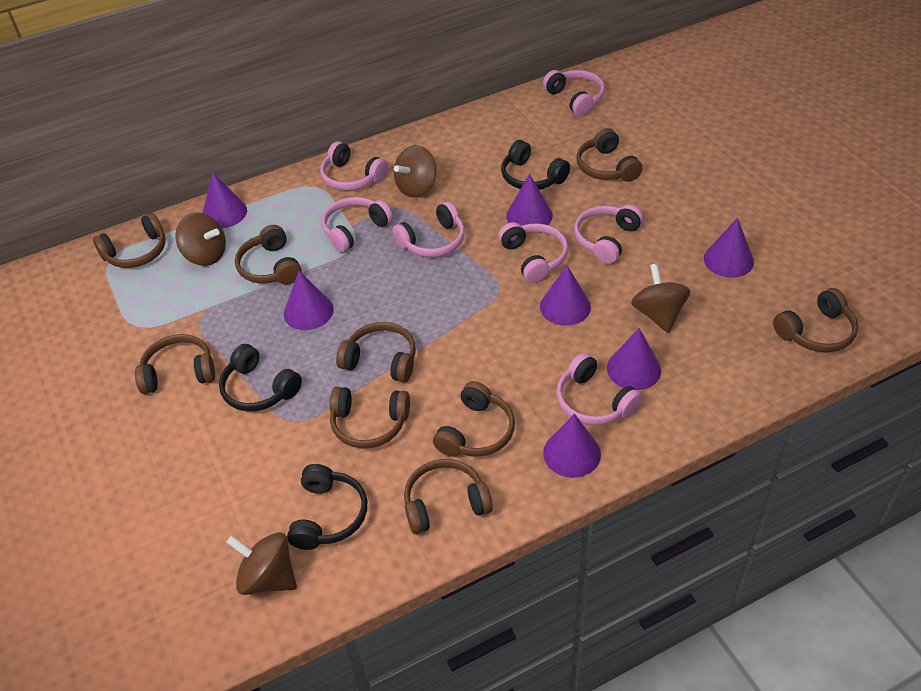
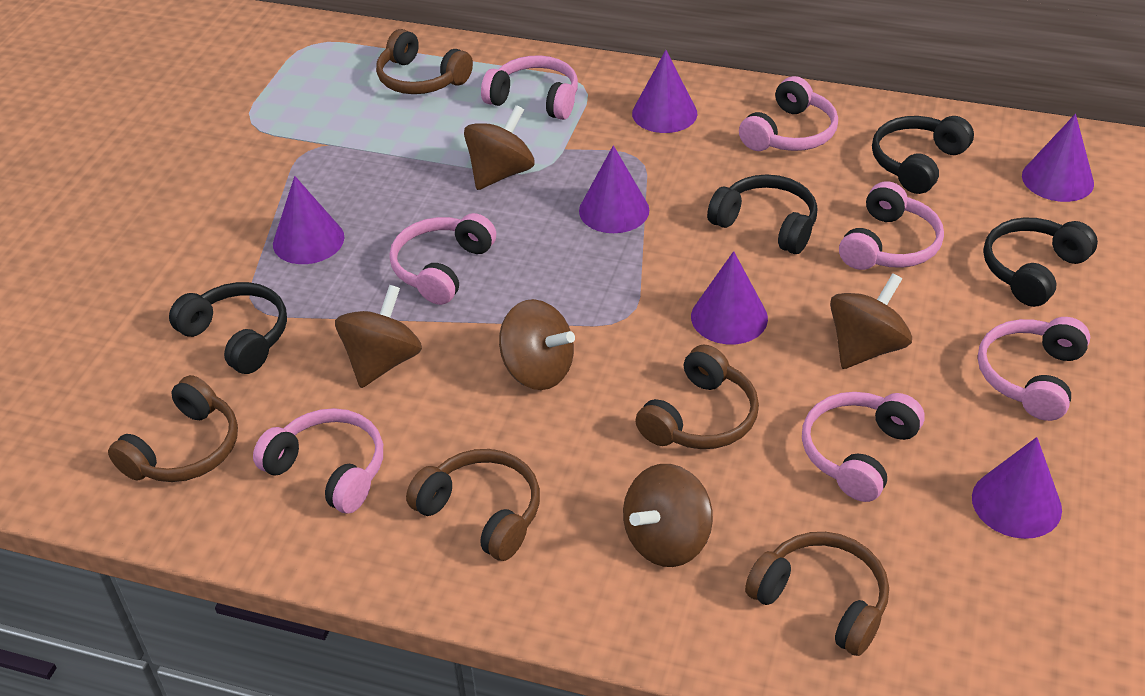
black headphones: 3 -> 4
brown headphones: 9 -> 5
brown spinning top: 4 -> 5
purple cone: 7 -> 6

